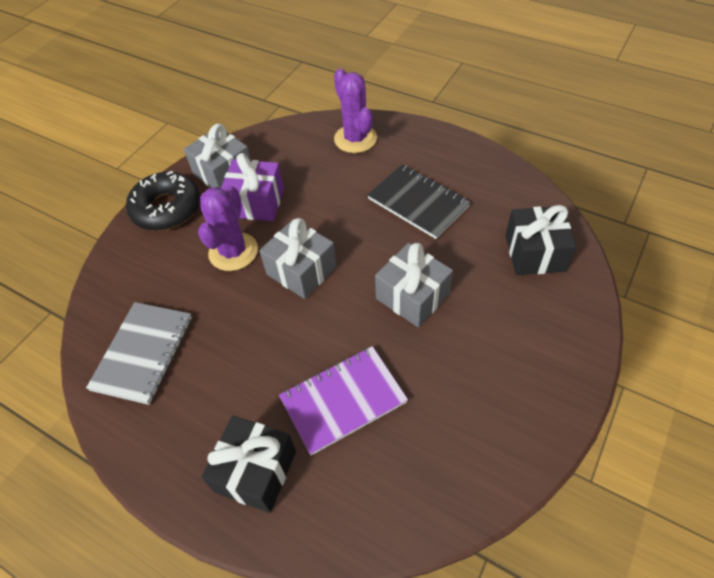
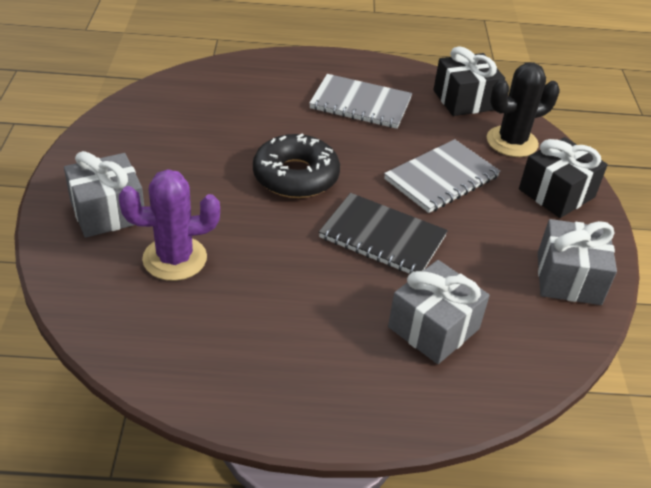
black cactus: 0 -> 1
grey notebook: 1 -> 2
purple cactus: 2 -> 1
purple gift: 1 -> 0
purple notebook: 1 -> 0

